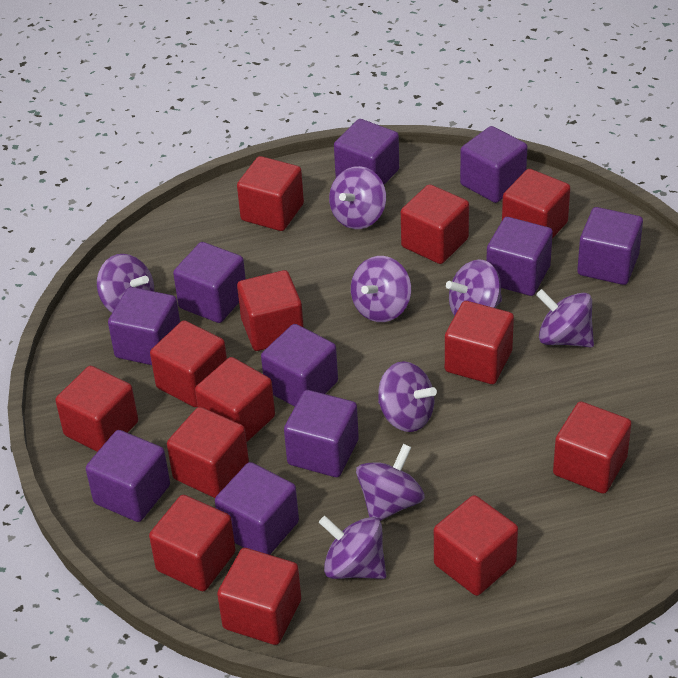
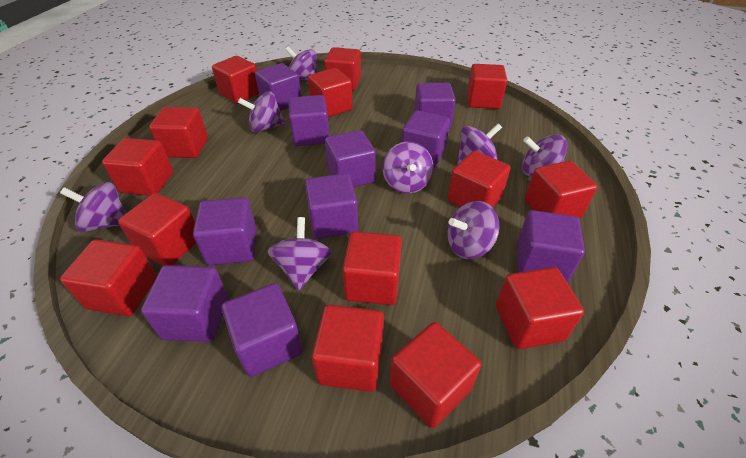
red cube: 13 -> 14

